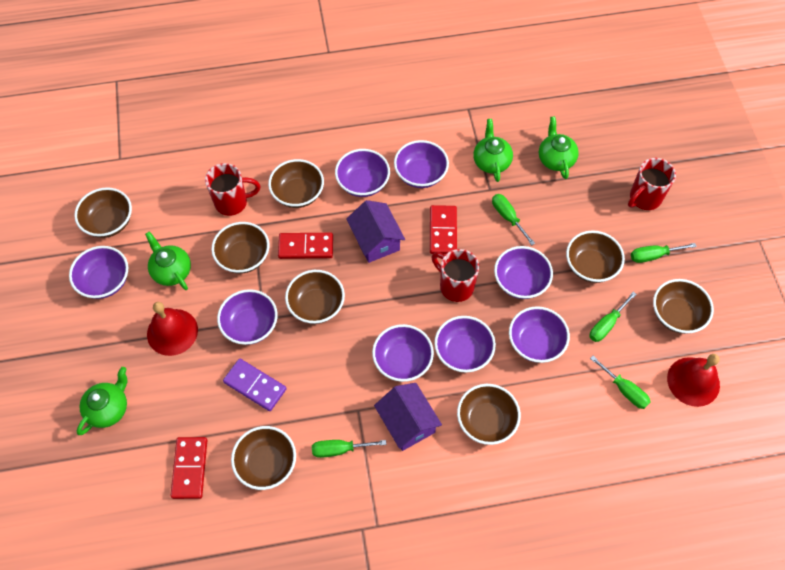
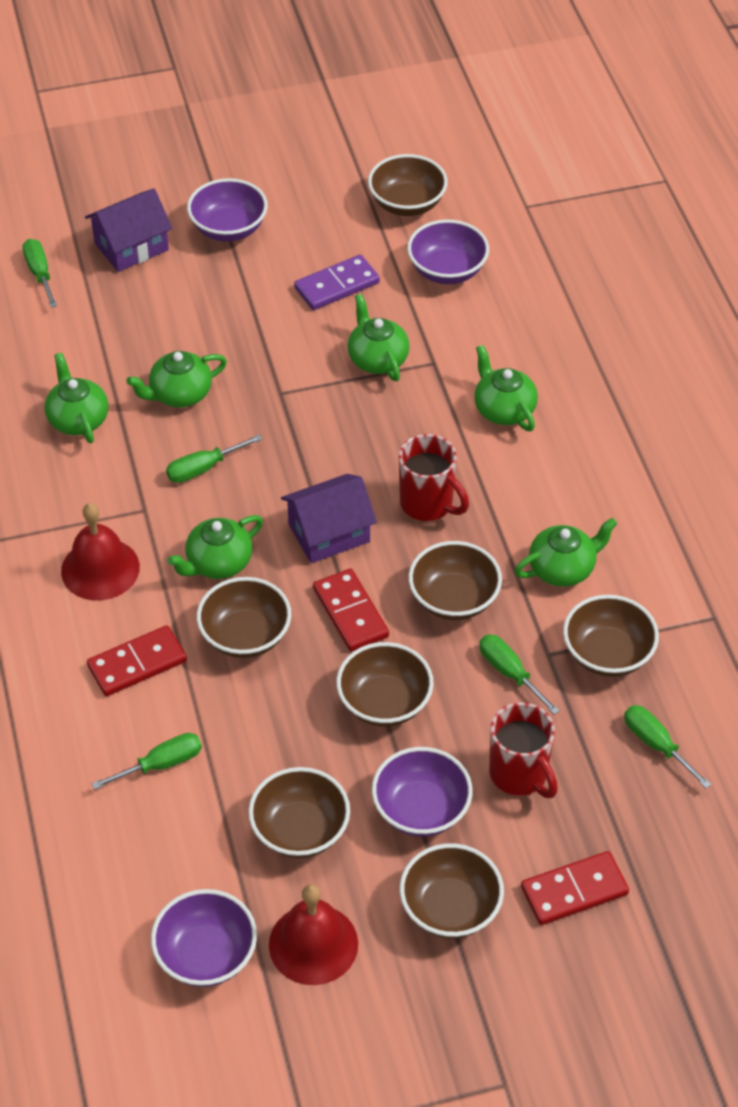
brown bowl: 8 -> 7
green teapot: 4 -> 6
purple bowl: 8 -> 4
red mug: 3 -> 2

